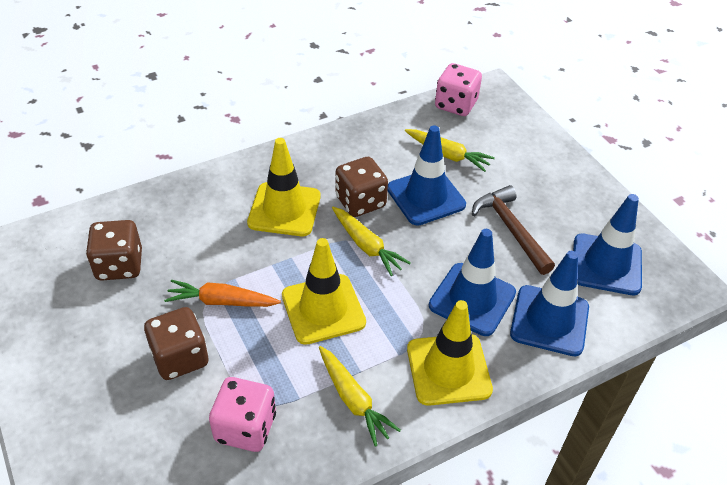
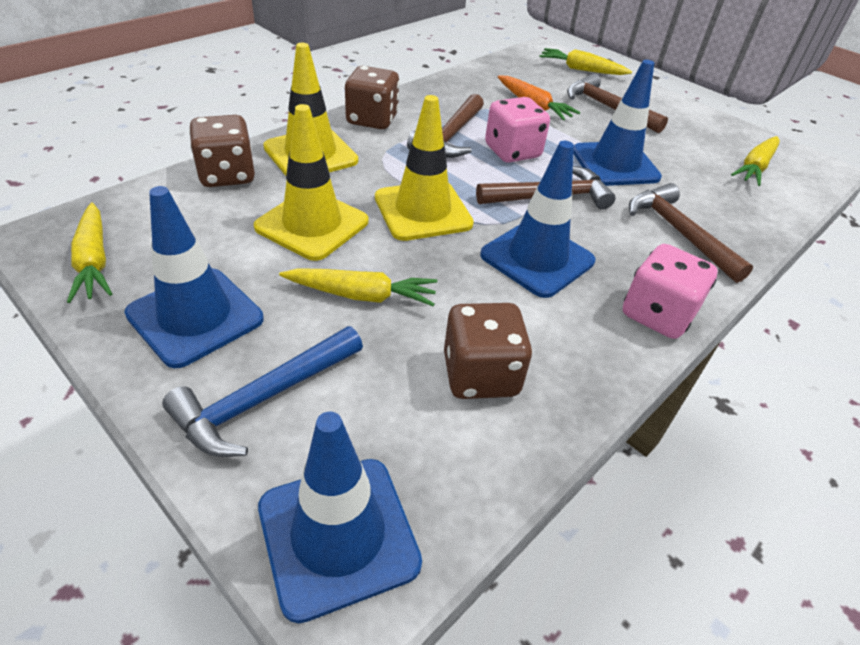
blue hammer: 0 -> 1
brown hammer: 1 -> 4
yellow carrot: 3 -> 4

